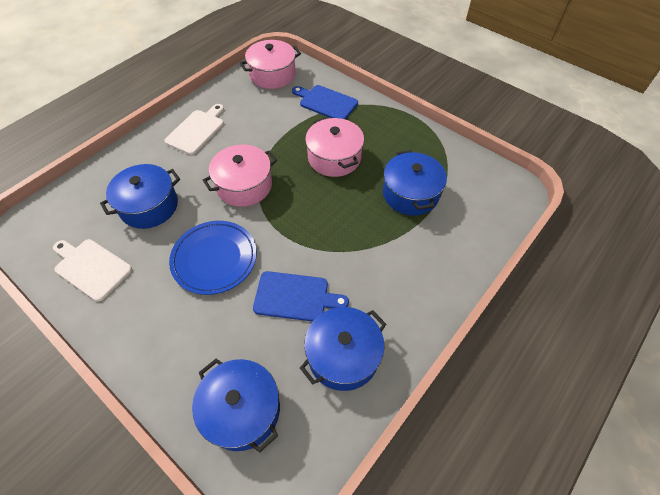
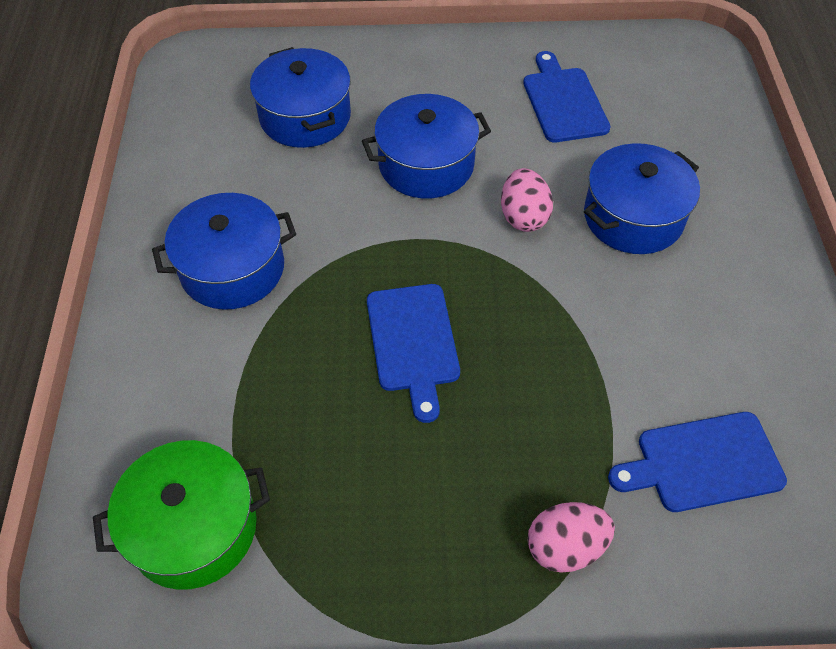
blue cutting board: 2 -> 3
blue plate: 1 -> 0
green pot: 0 -> 1
pink egg: 0 -> 2
pink pot: 3 -> 0
white cutting board: 2 -> 0

